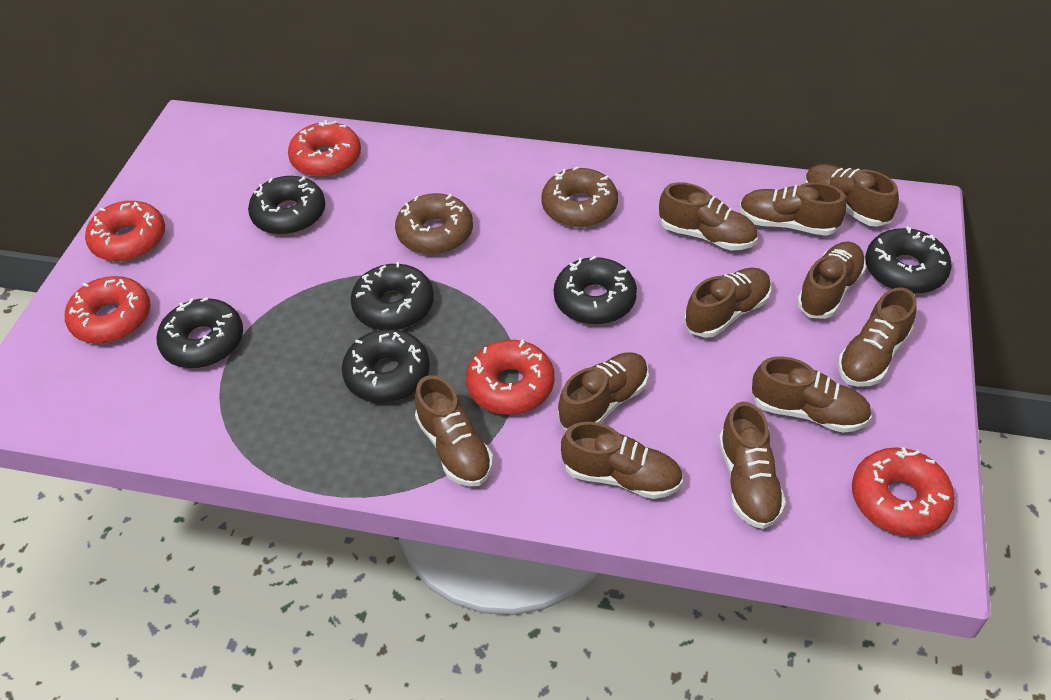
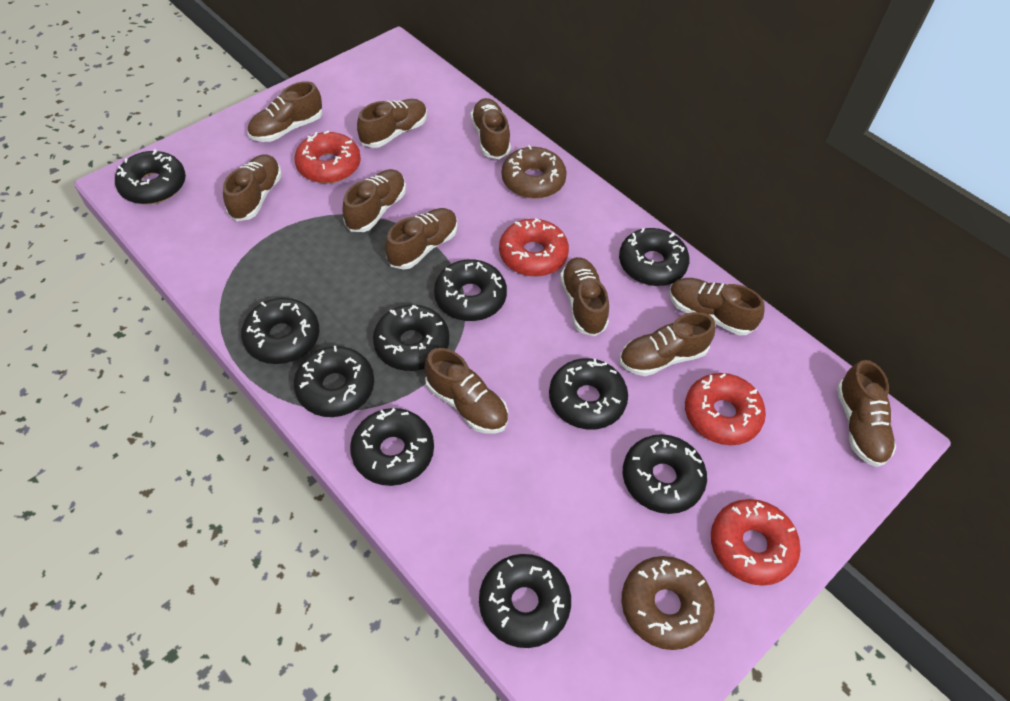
black donut: 6 -> 10
red donut: 5 -> 4

